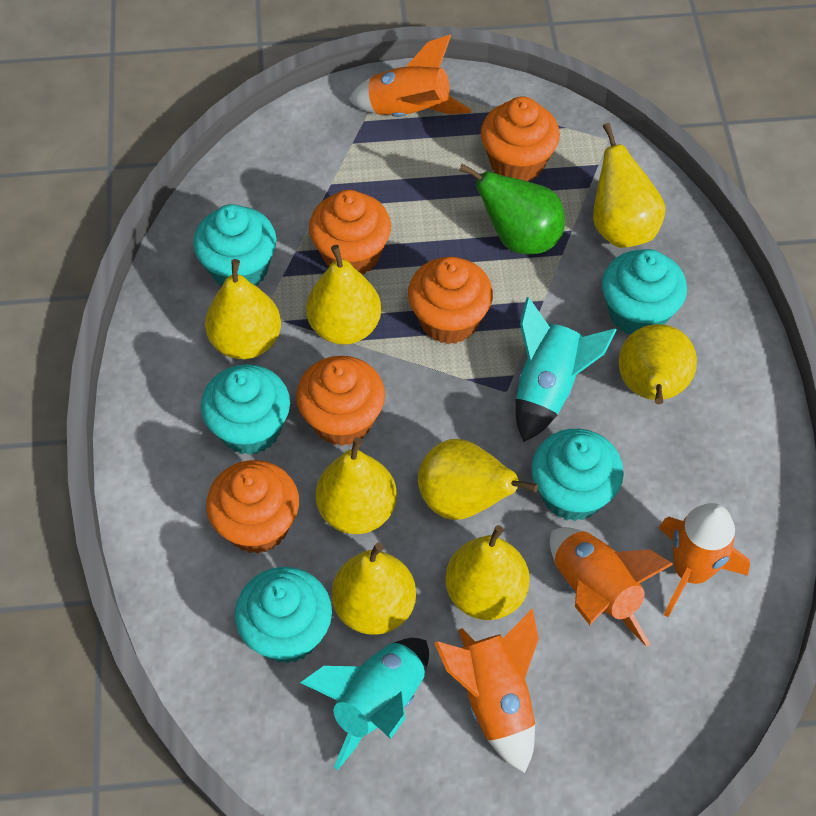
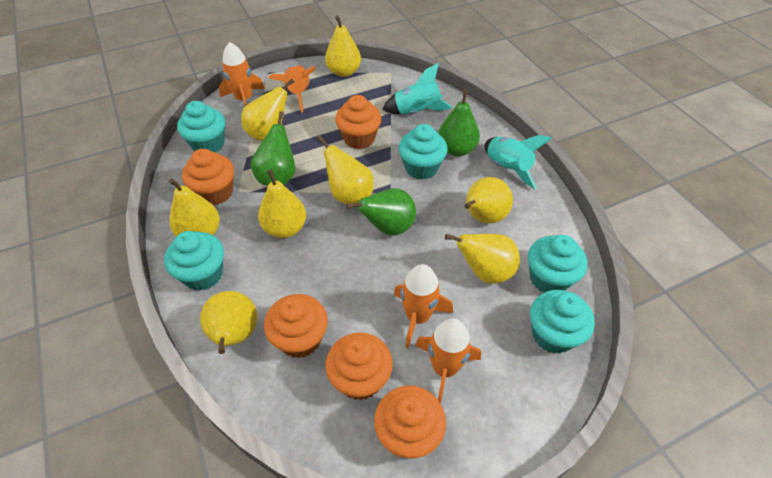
green pear: 1 -> 3

